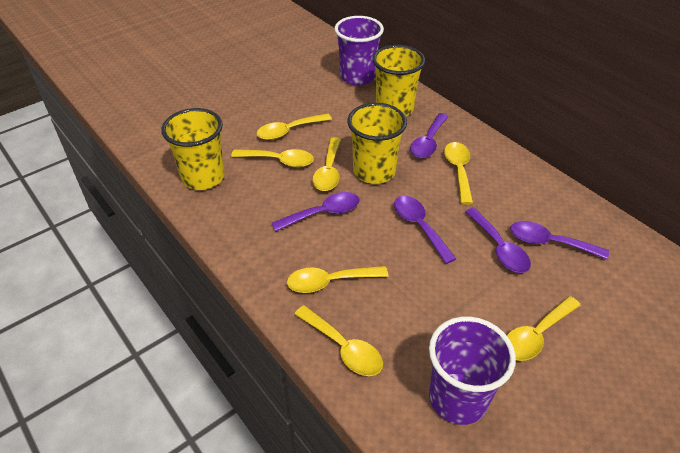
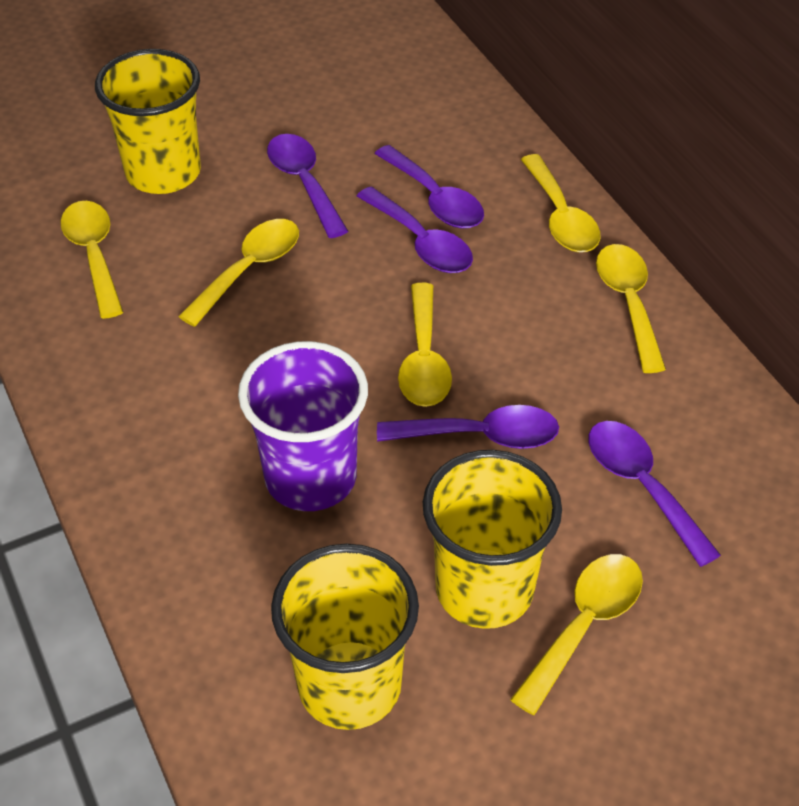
purple cup: 2 -> 1
yellow spoon: 7 -> 6

